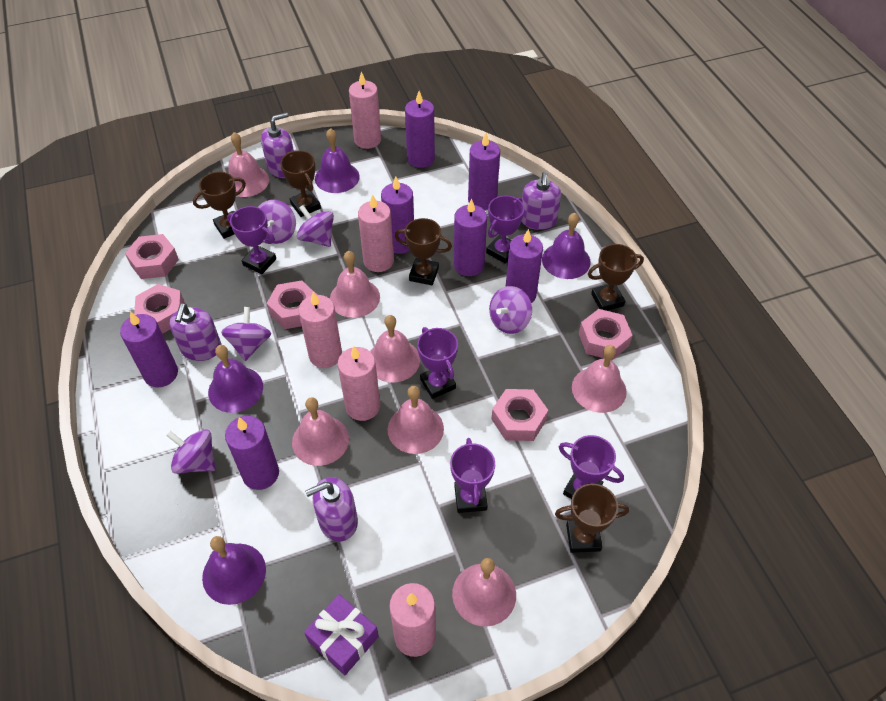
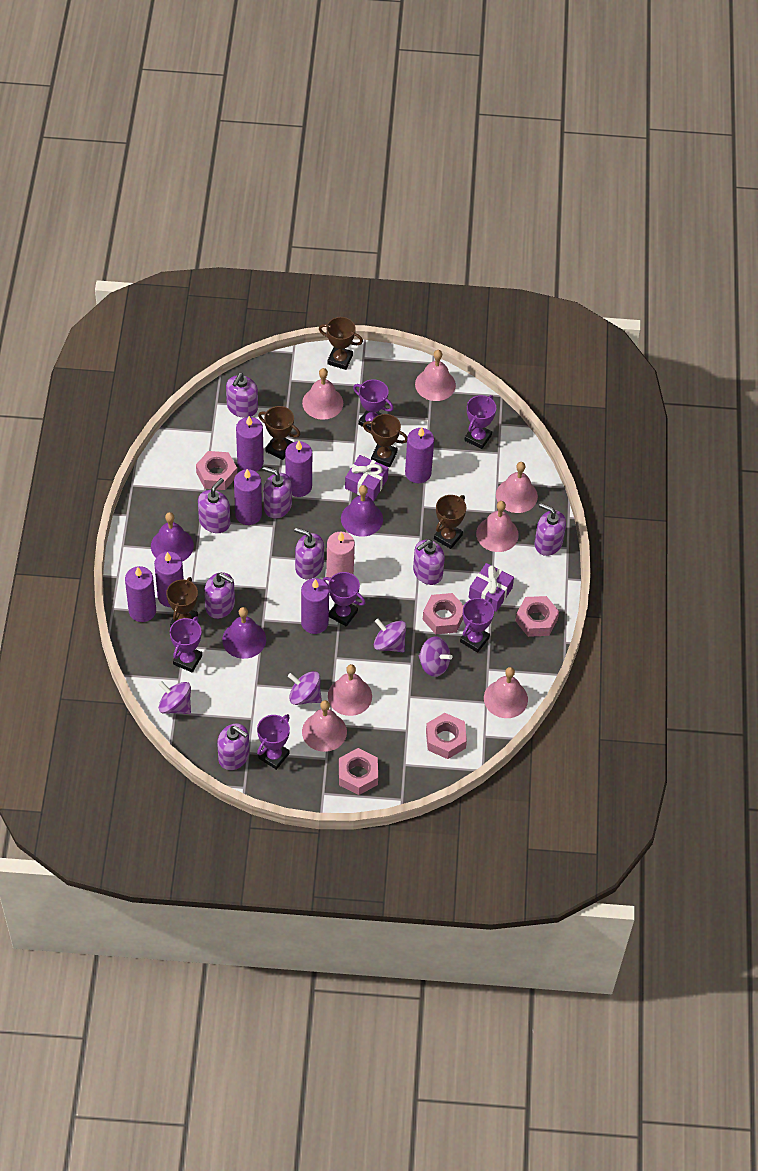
pink candle: 5 -> 1
purple bell: 4 -> 3
purple gift: 1 -> 2
purple soap dispenser: 4 -> 8
purple spinning top: 5 -> 4
purple trophy: 5 -> 6

